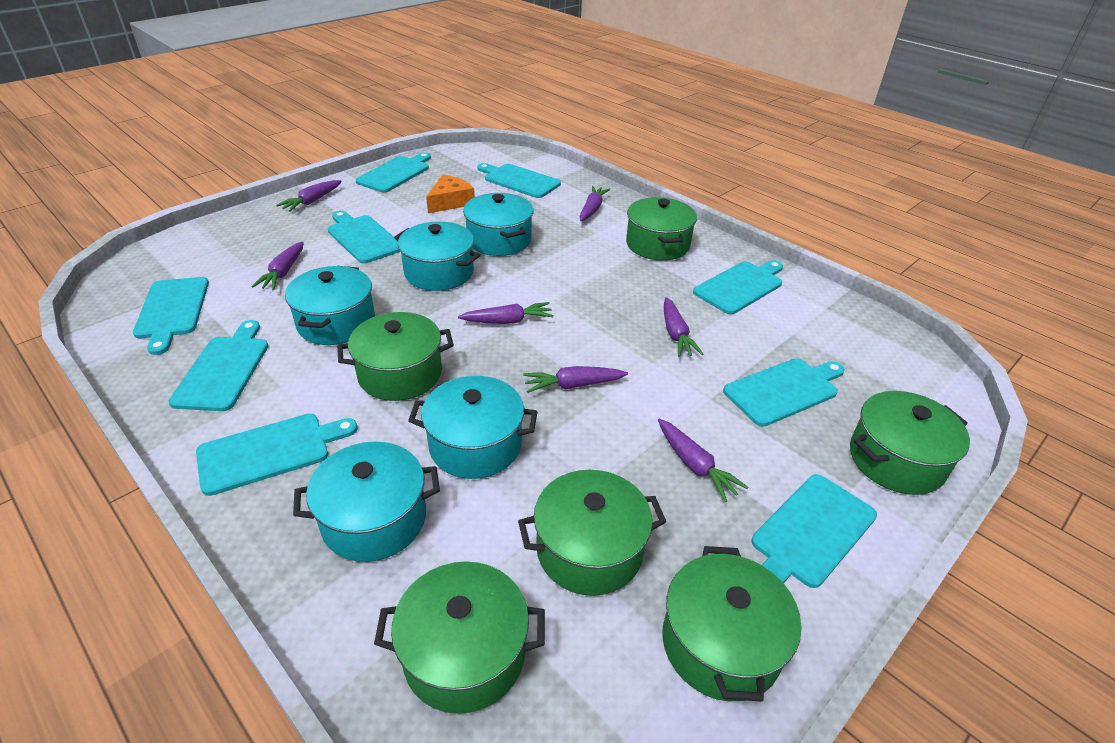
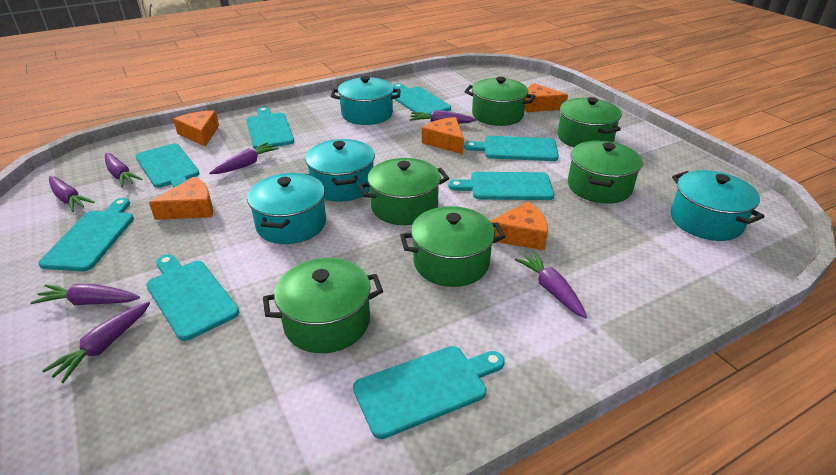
orange cheese: 1 -> 5
turquoise cutting board: 9 -> 8
turquoise pot: 5 -> 4

